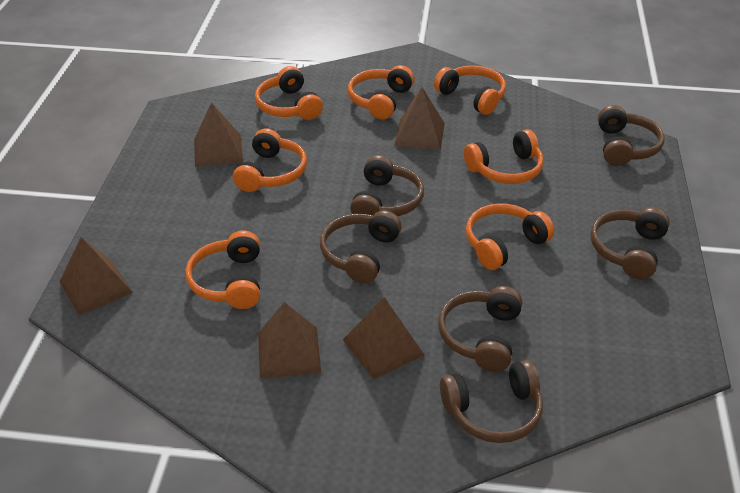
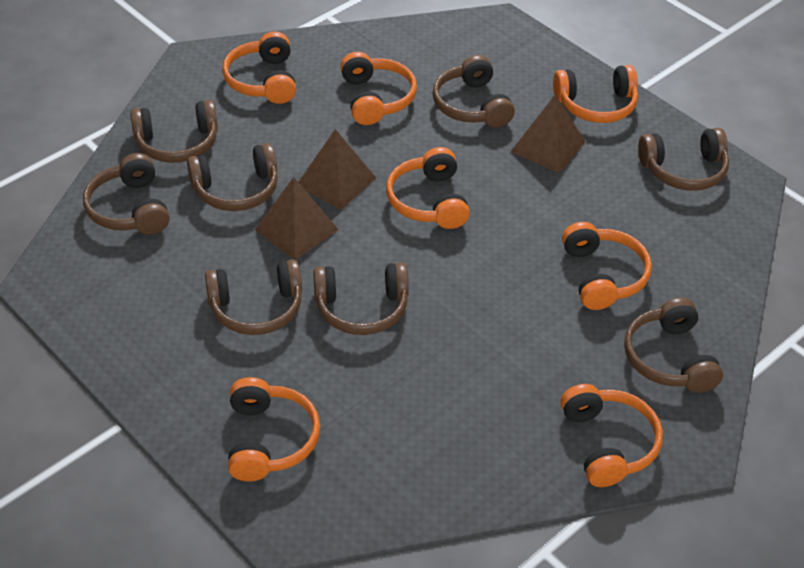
brown headphones: 6 -> 8
brown pyramid: 5 -> 3

